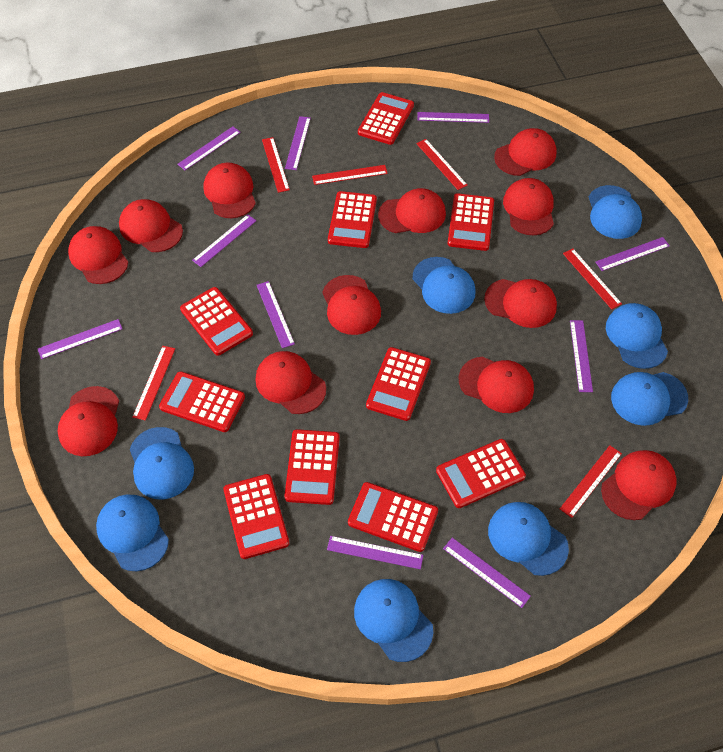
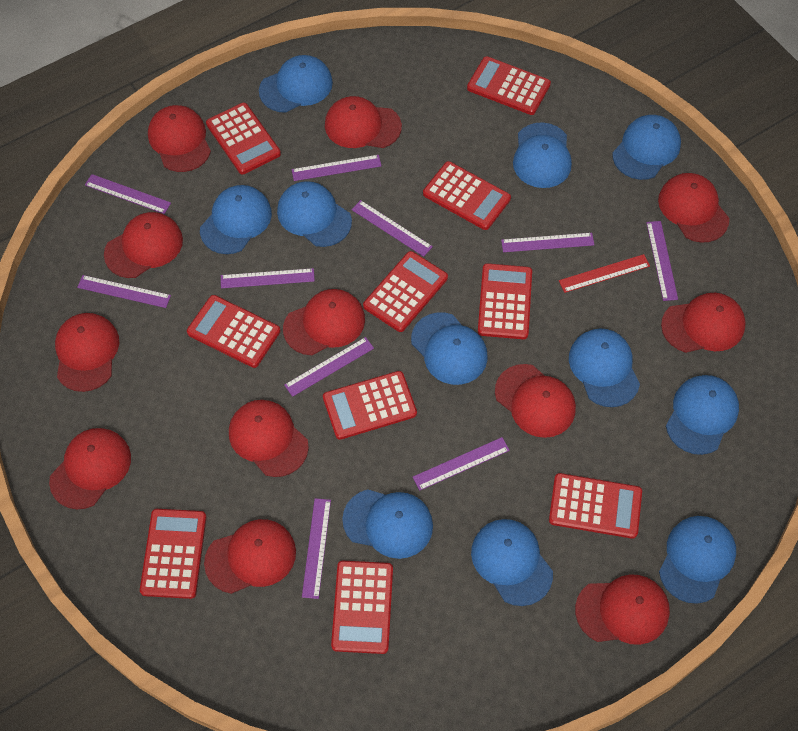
blue cap: 8 -> 11
red ruler: 6 -> 1

